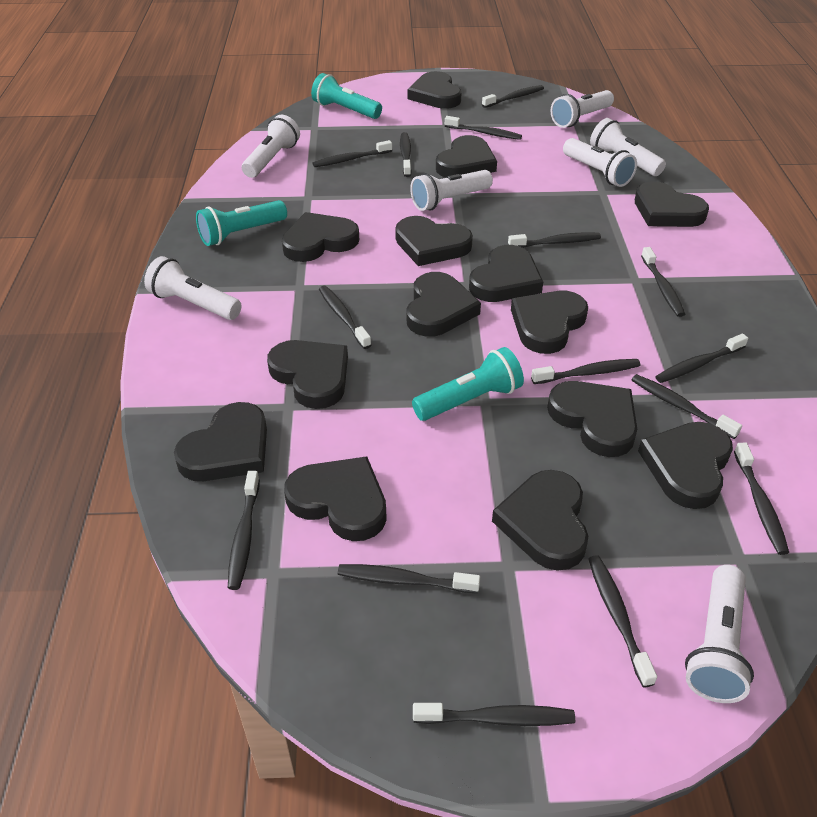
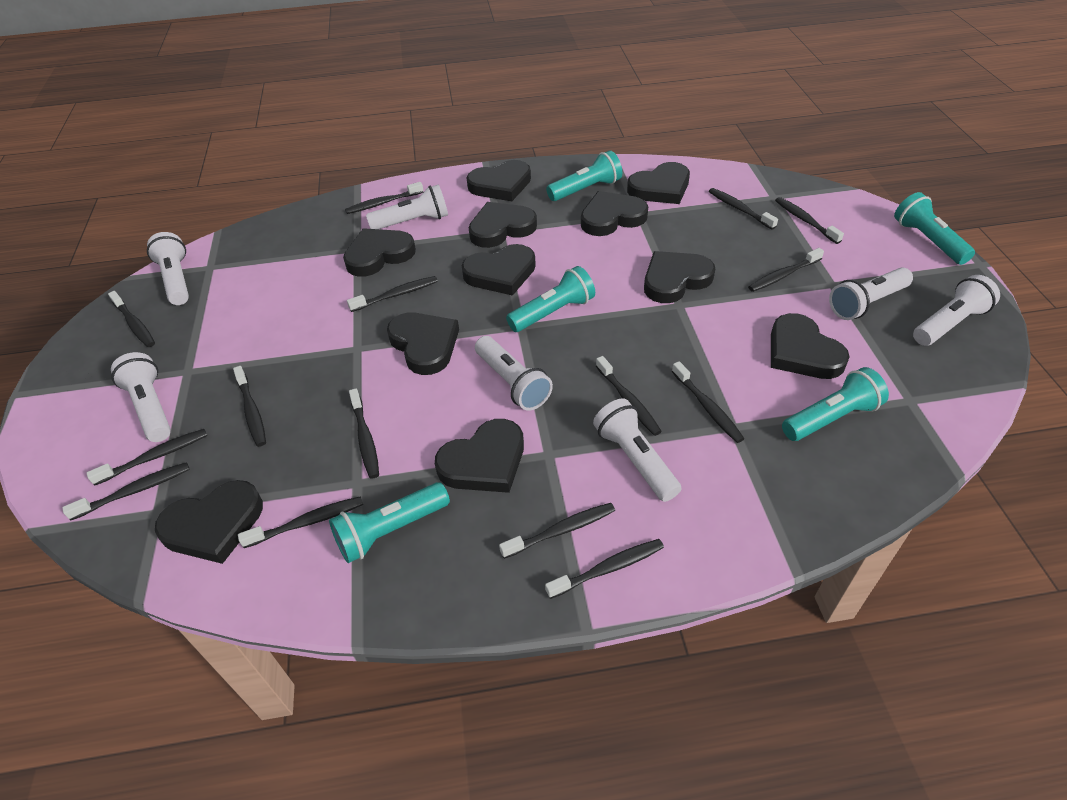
black heart: 14 -> 11
turquoise flashlight: 3 -> 5

